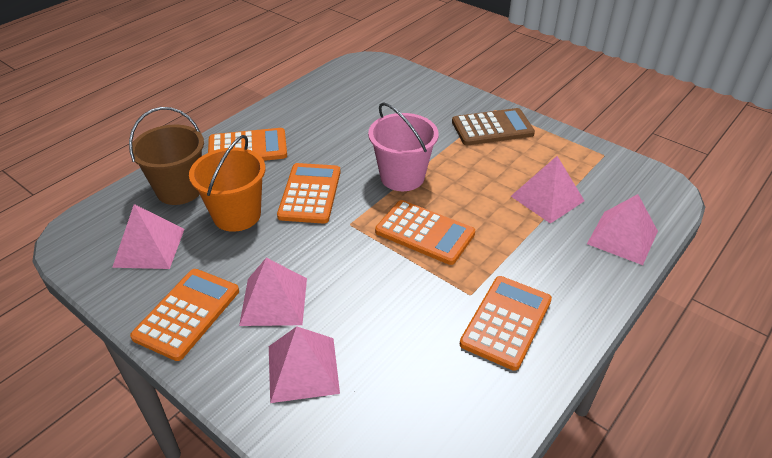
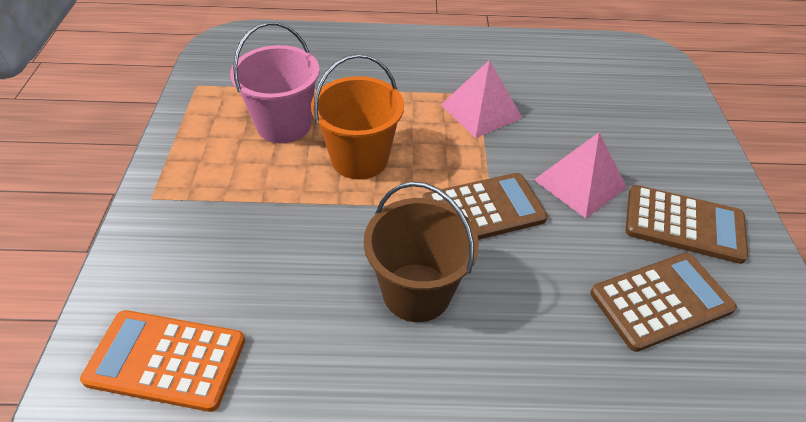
brown calculator: 1 -> 3
orange calculator: 5 -> 1
pink pyramid: 5 -> 2

